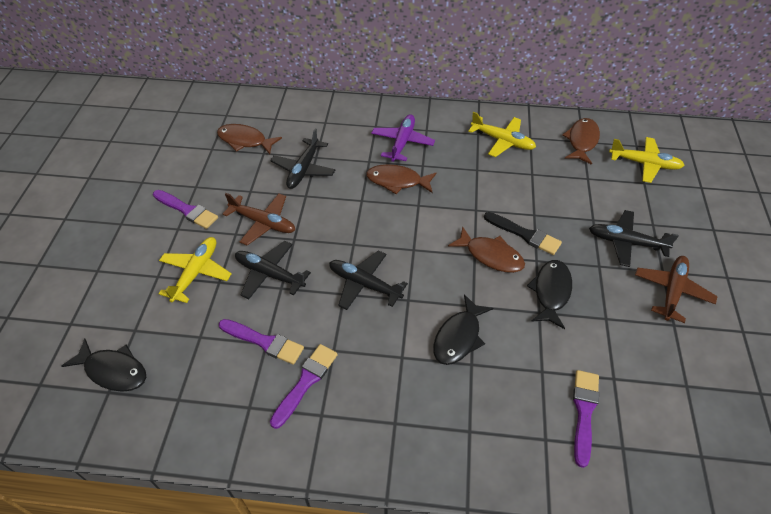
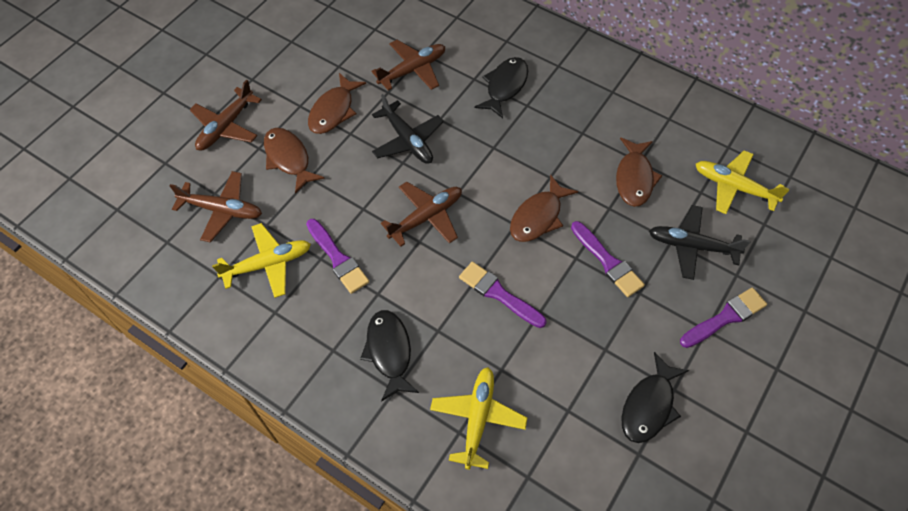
black brush: 1 -> 0
black plane: 4 -> 2
brown plane: 2 -> 4
purple plane: 1 -> 0

